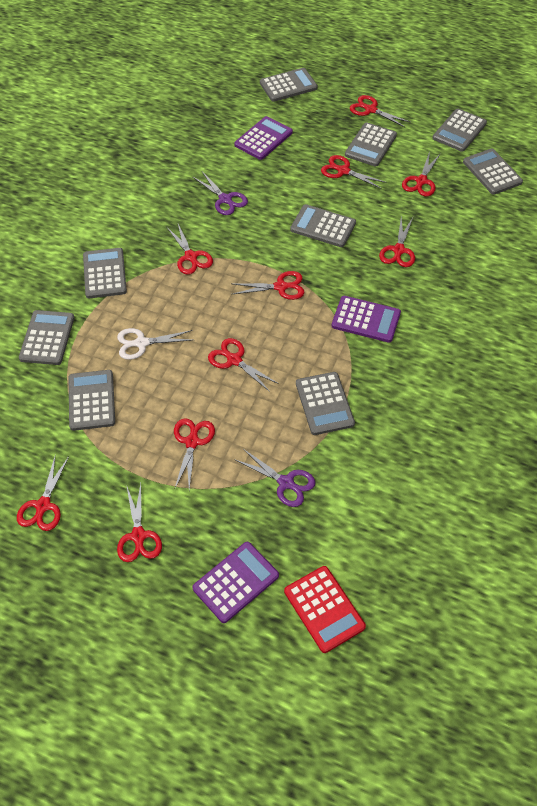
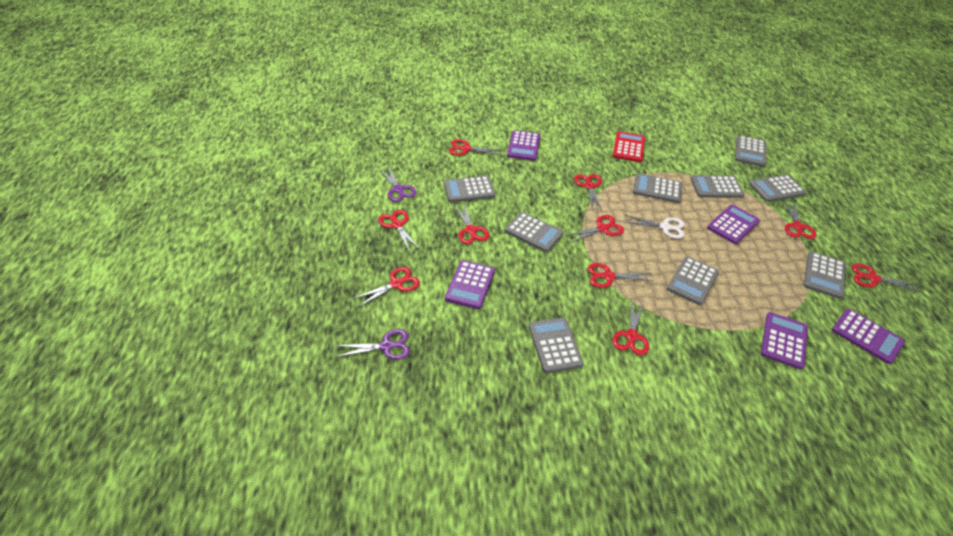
purple calculator: 3 -> 5

